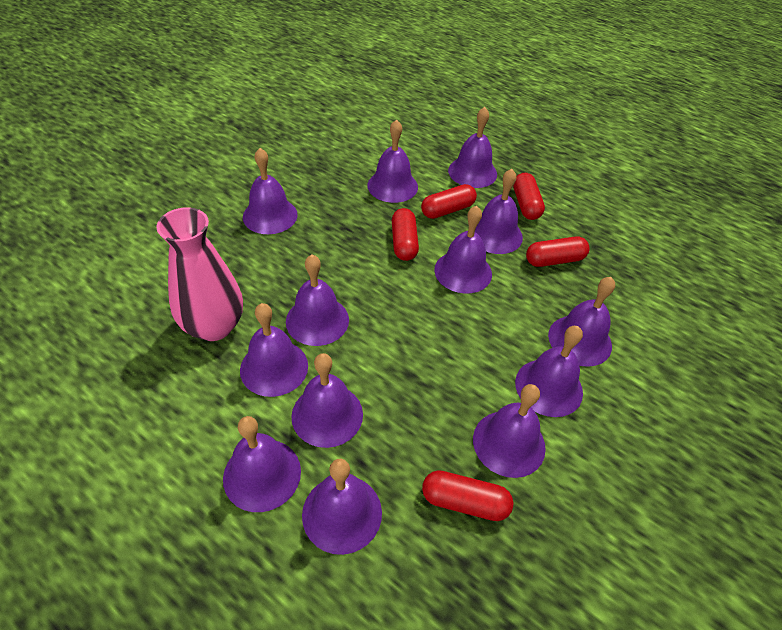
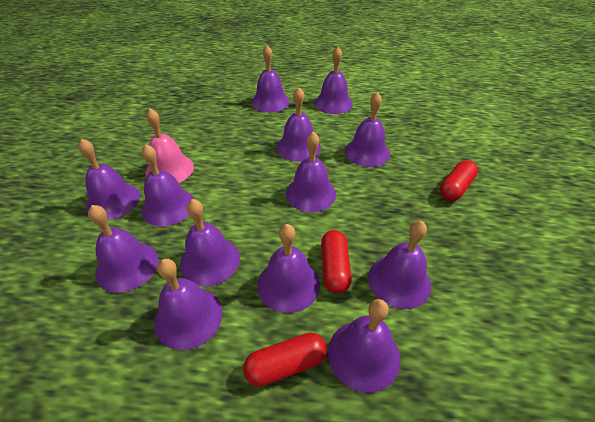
pink bell: 0 -> 1
pink vase: 1 -> 0
red capsule: 5 -> 3

